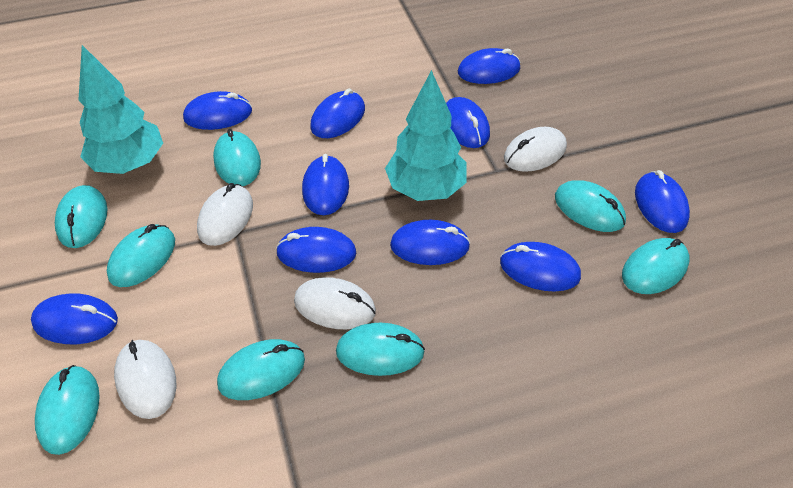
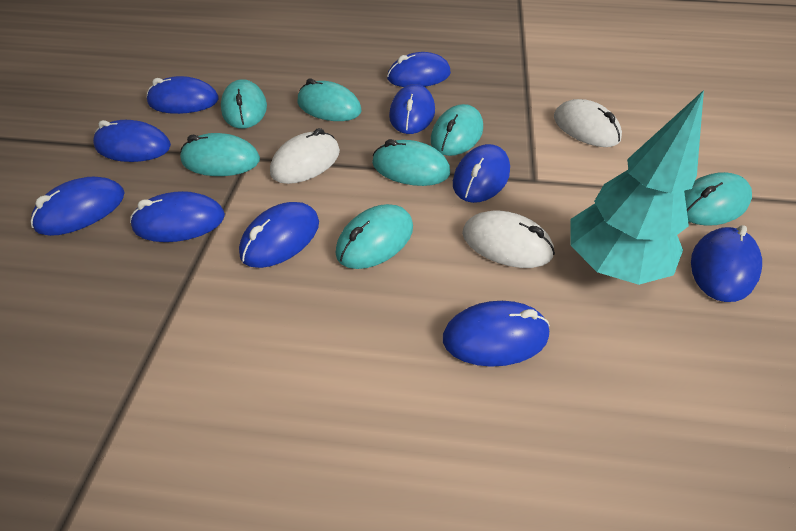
turquoise mouse: 8 -> 7
turquoise tree: 2 -> 1
white mouse: 4 -> 3

